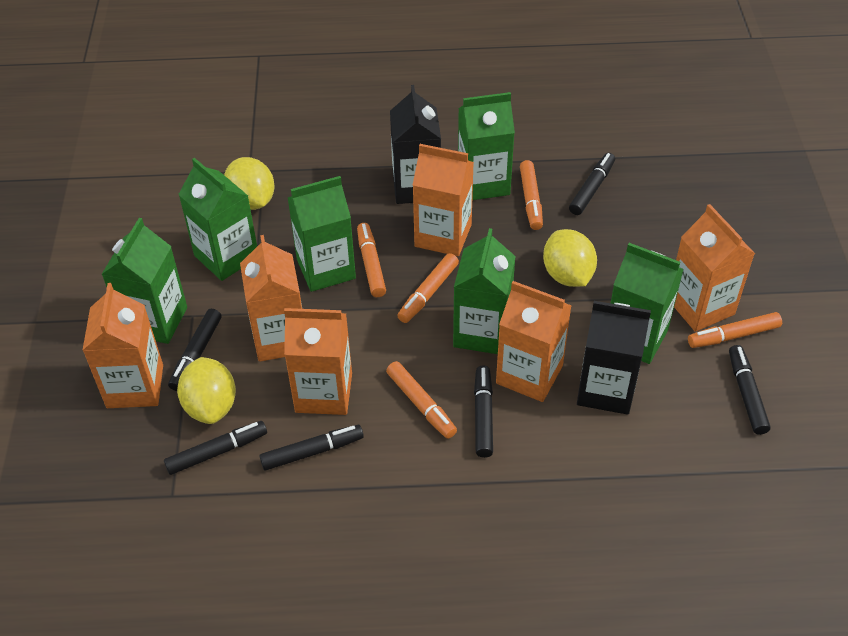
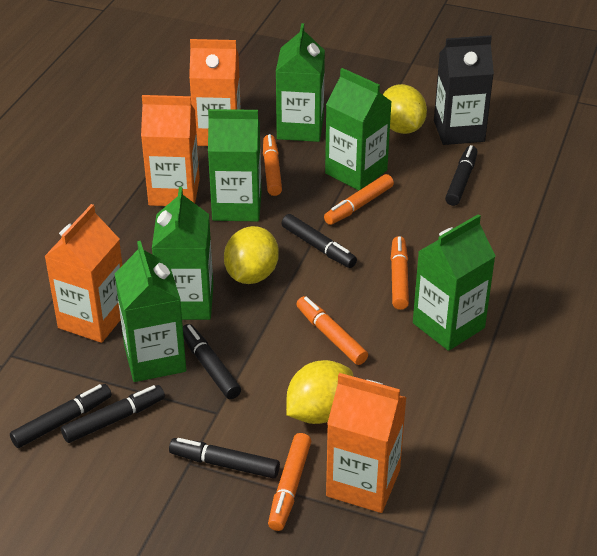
black carton: 2 -> 1
orange carton: 6 -> 4

